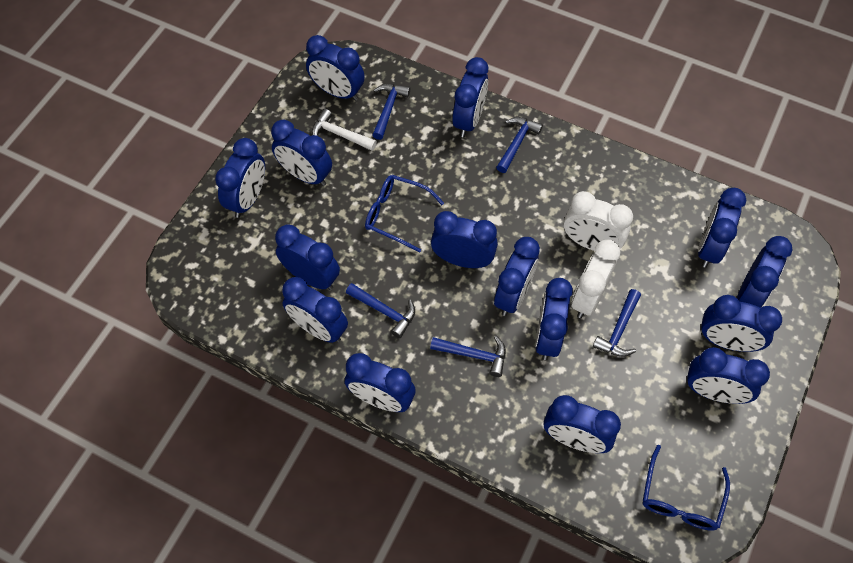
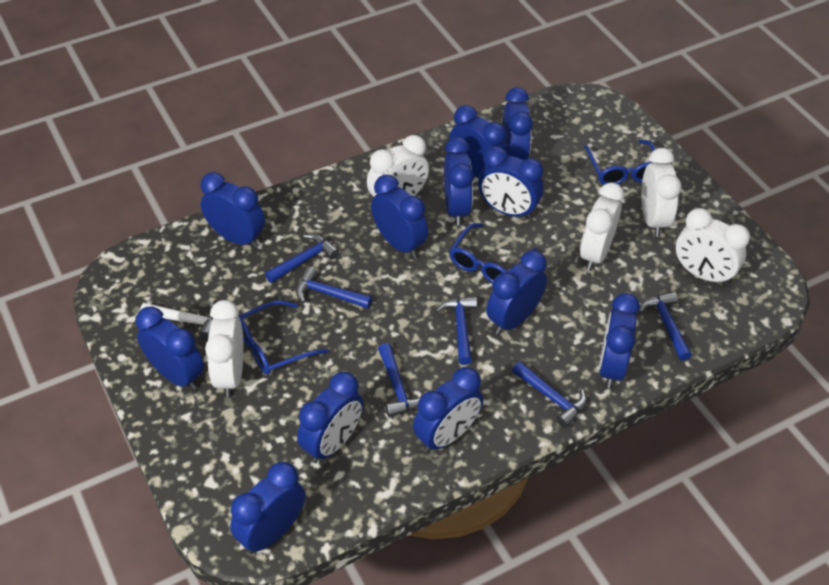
blue clock: 15 -> 12
blue glasses: 2 -> 3
blue hammer: 5 -> 6
white clock: 2 -> 5

